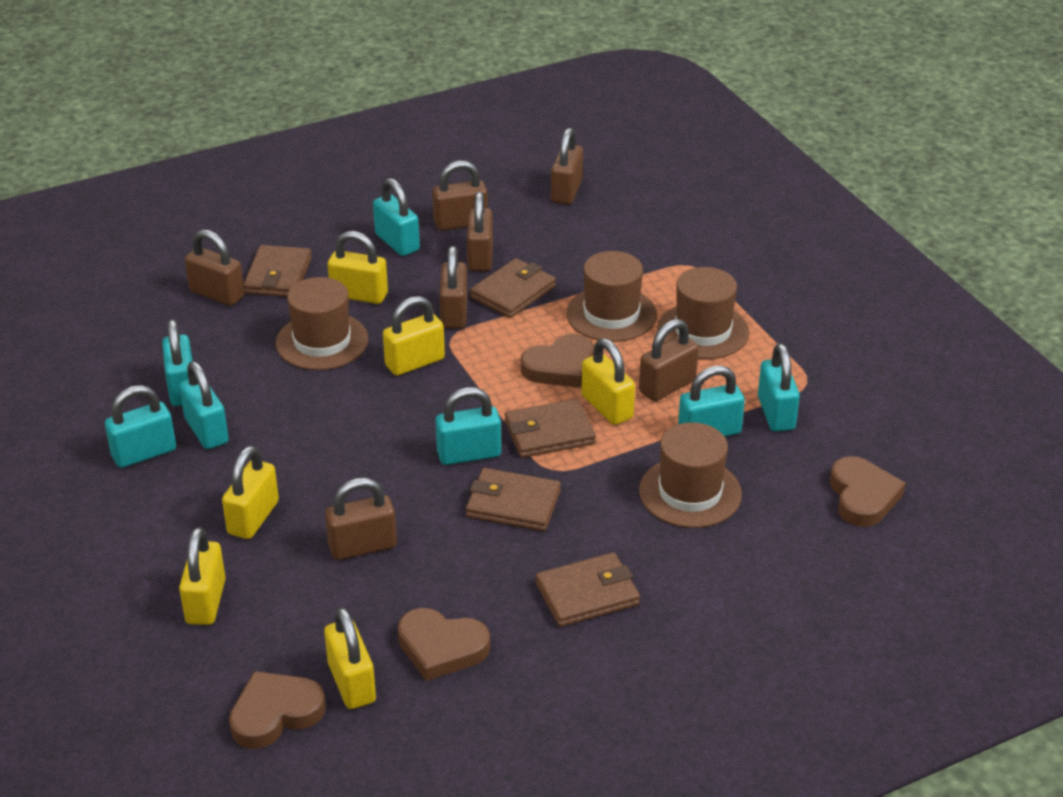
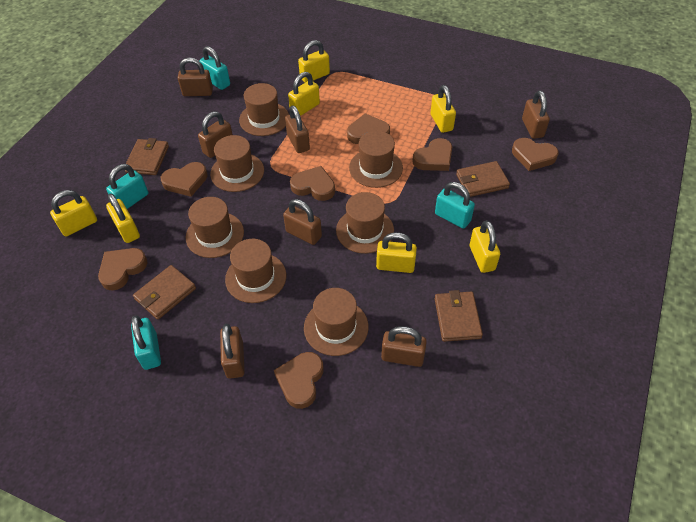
brown hat: 4 -> 7
brown heart: 4 -> 7
brown wallet: 5 -> 4
turquoise padlock: 7 -> 4
yellow padlock: 6 -> 7

